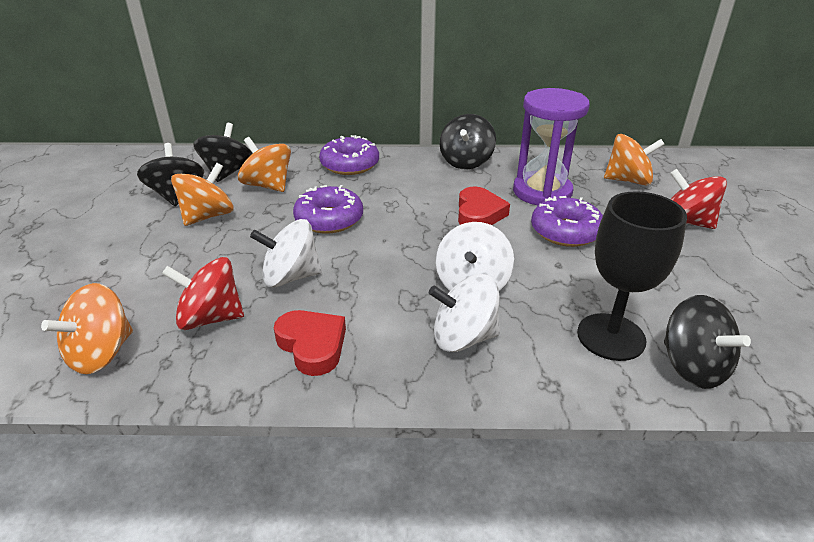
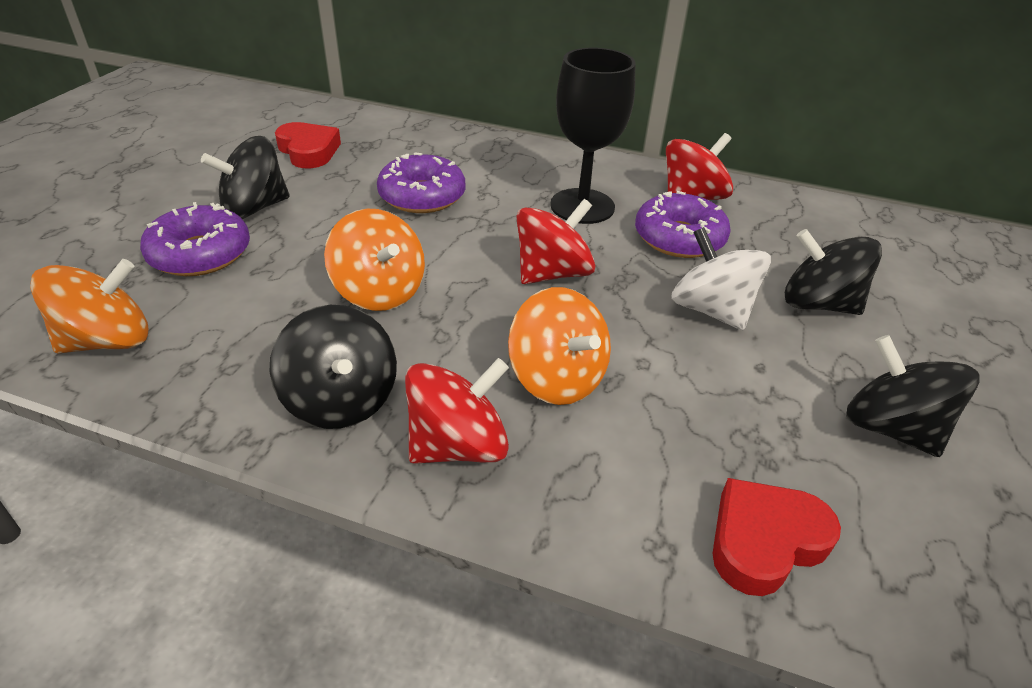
orange spinning top: 4 -> 3
purple hourglass: 1 -> 0
red spinning top: 2 -> 3
white spinning top: 3 -> 1

